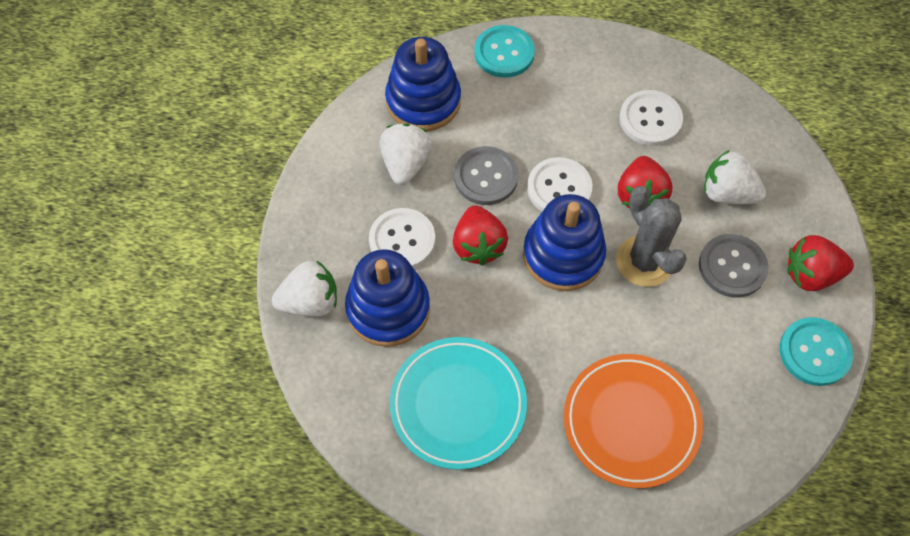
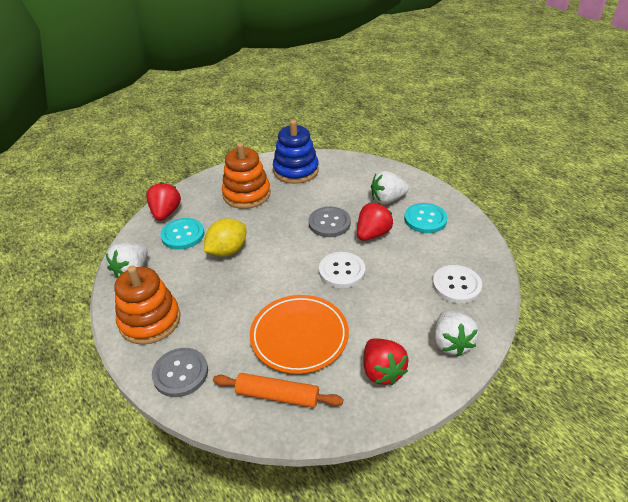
blue stacking toy: 3 -> 1
grey cactus: 1 -> 0
orange rolling pin: 0 -> 1
orange stacking toy: 0 -> 2
turquoise plate: 1 -> 0
white button: 3 -> 2
yellow lemon: 0 -> 1

